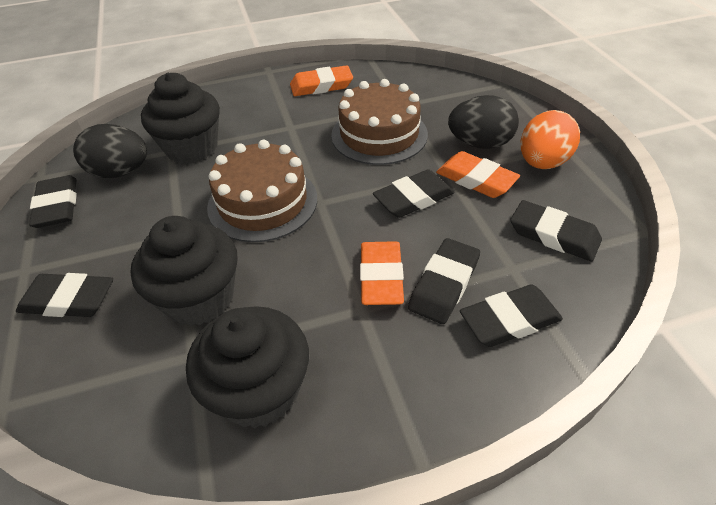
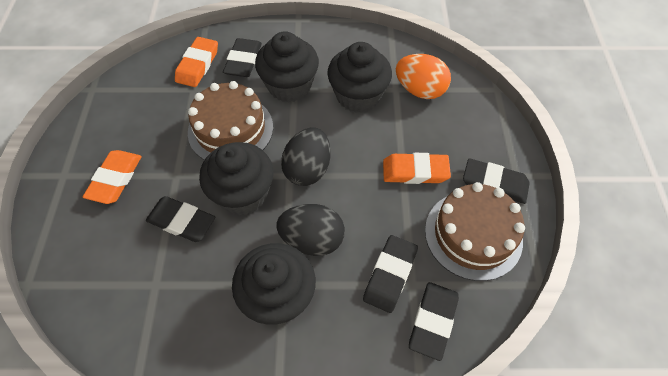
black cupcake: 3 -> 4
black eraser: 6 -> 5

